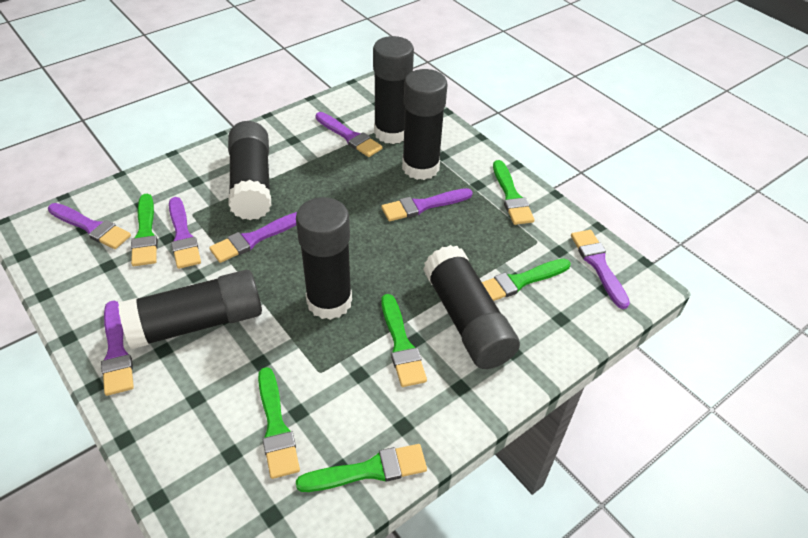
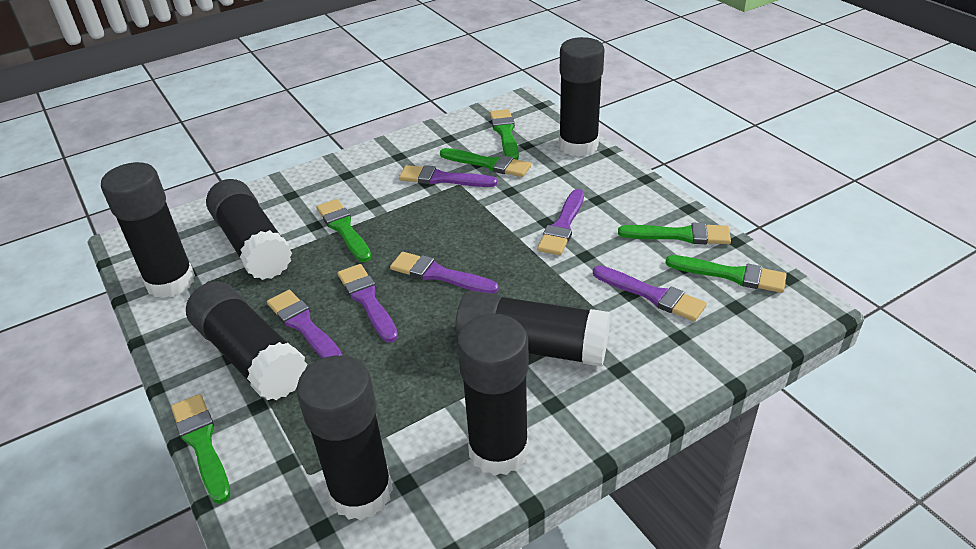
black glue stick: 6 -> 7
purple brush: 7 -> 6

